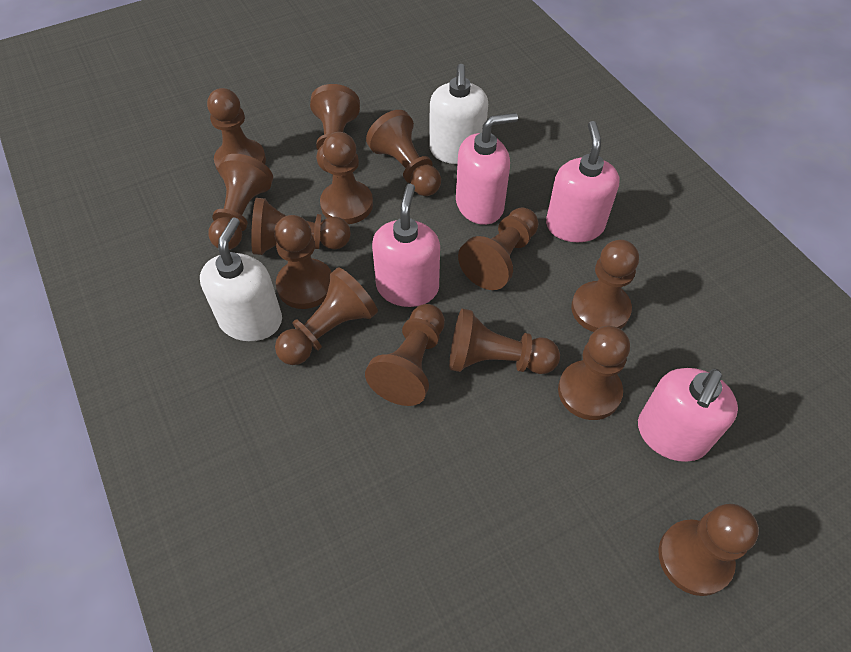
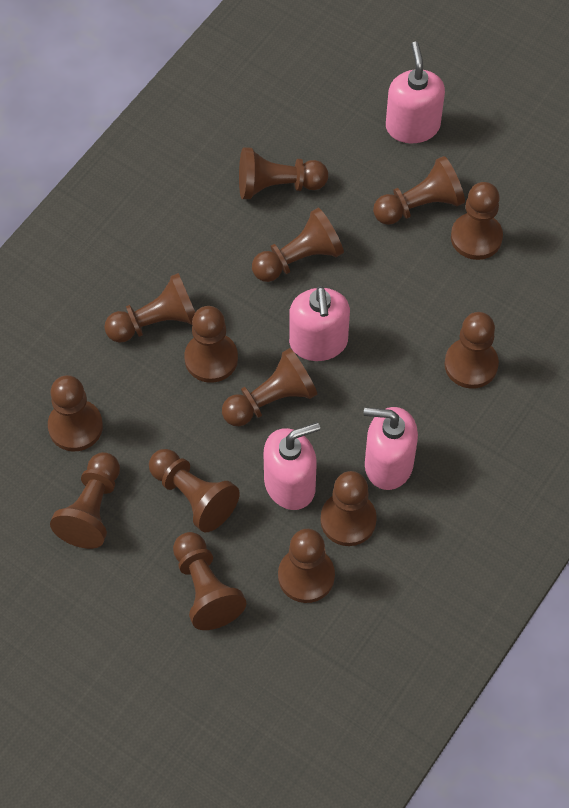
white soap dispenser: 2 -> 0

